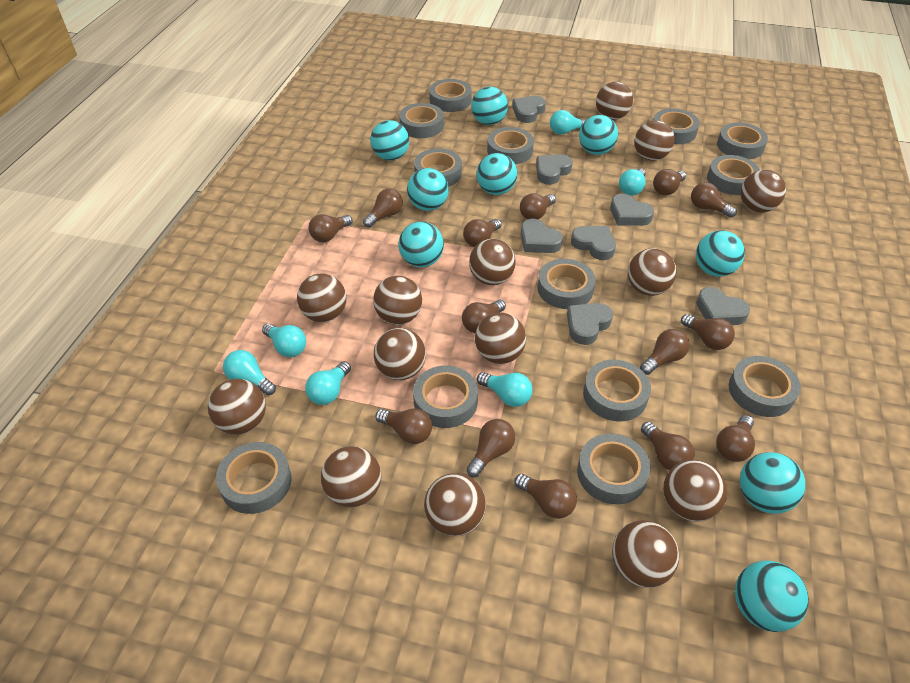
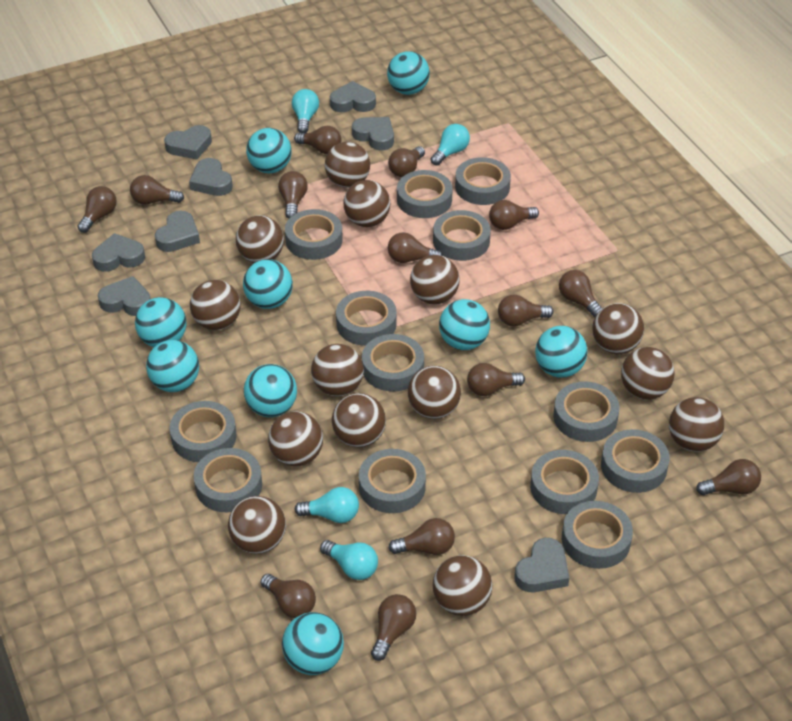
grey heart: 7 -> 8
turquoise light bulb: 6 -> 4

